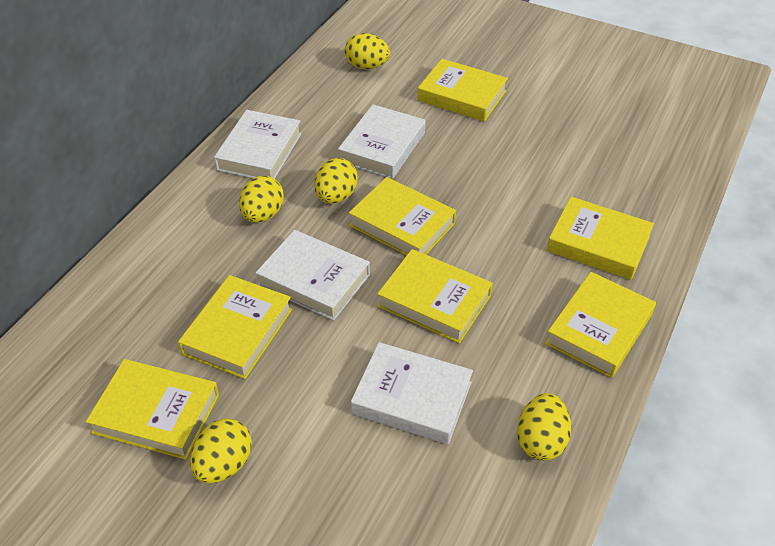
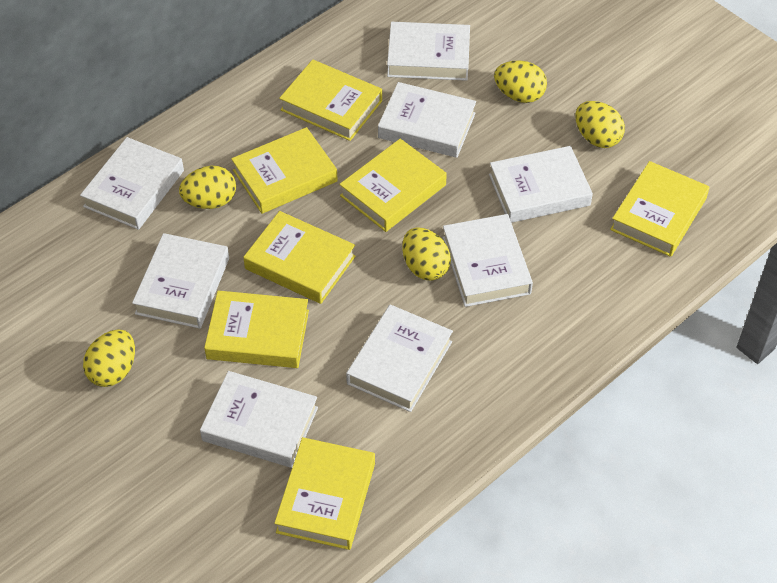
white book: 4 -> 8

